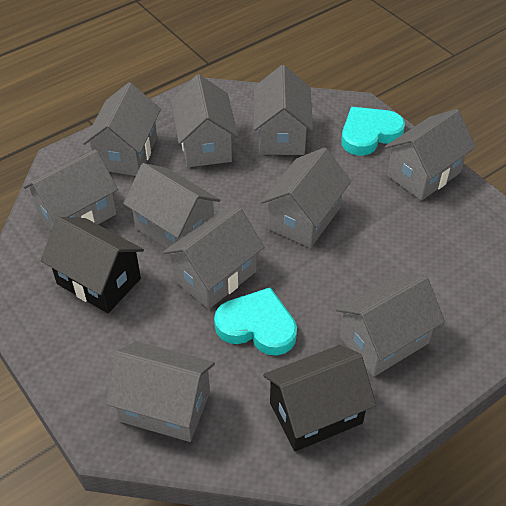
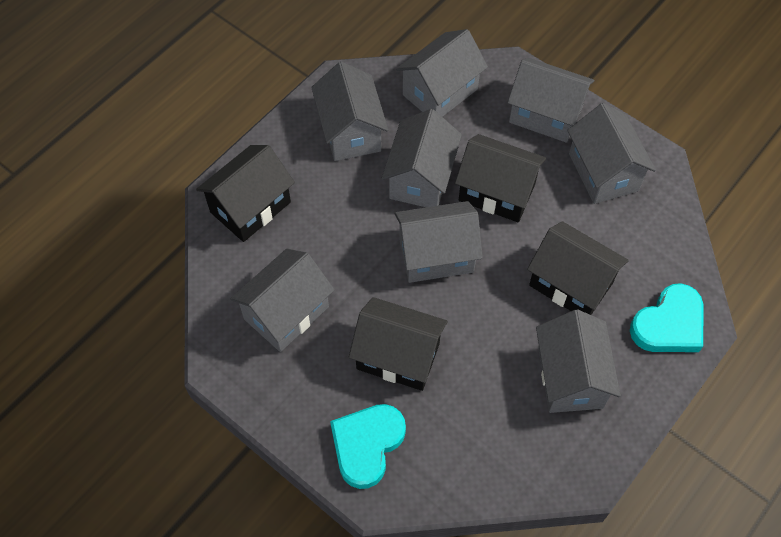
black house: 2 -> 4
grey house: 10 -> 8

